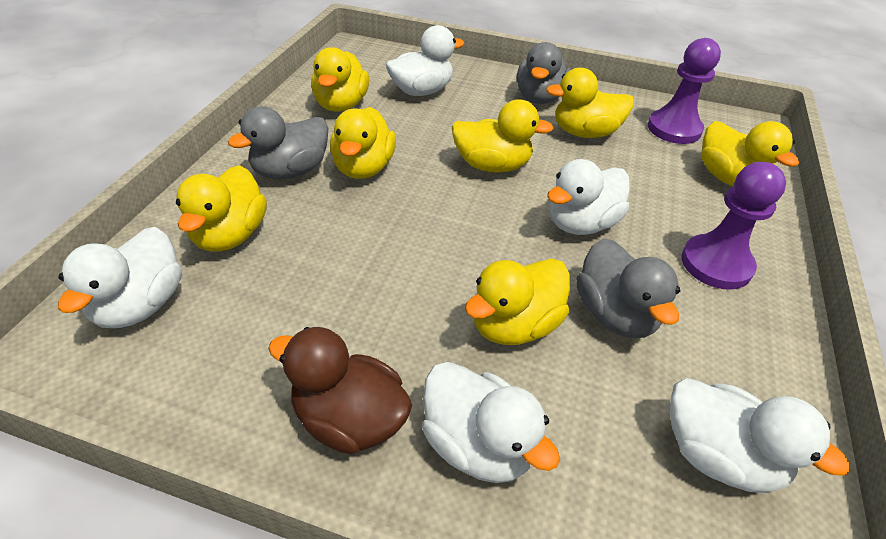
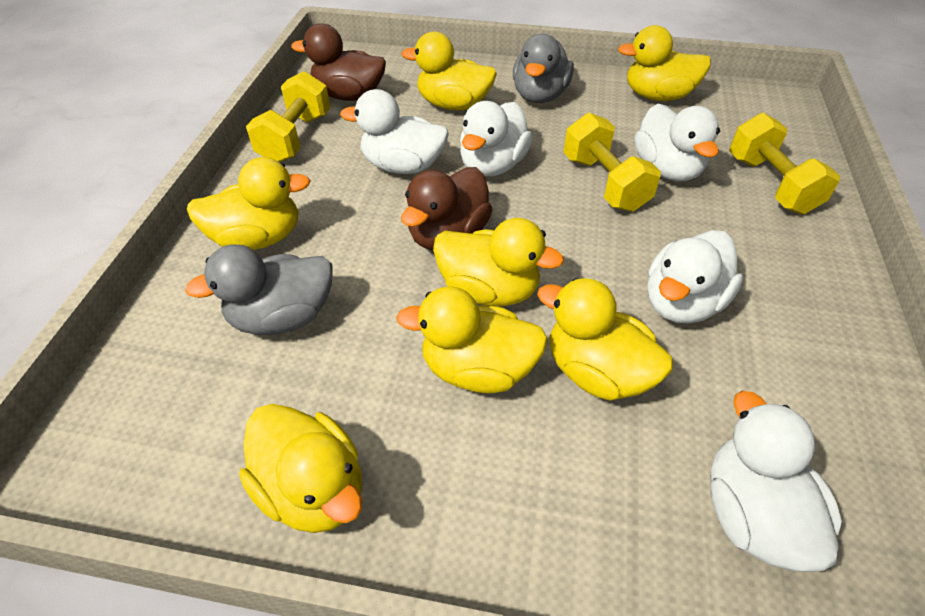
brown duck: 1 -> 2
grey duck: 3 -> 2
purple pawn: 2 -> 0
yellow dumbbell: 0 -> 3

